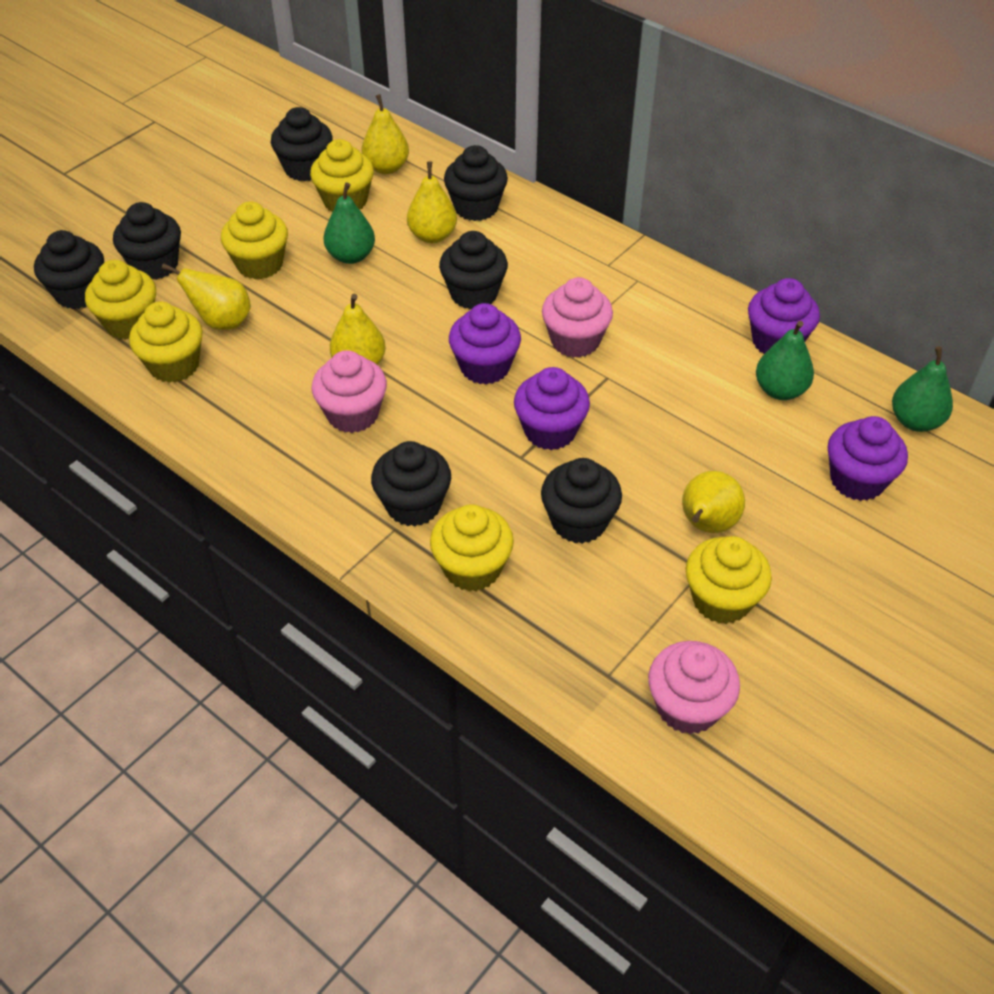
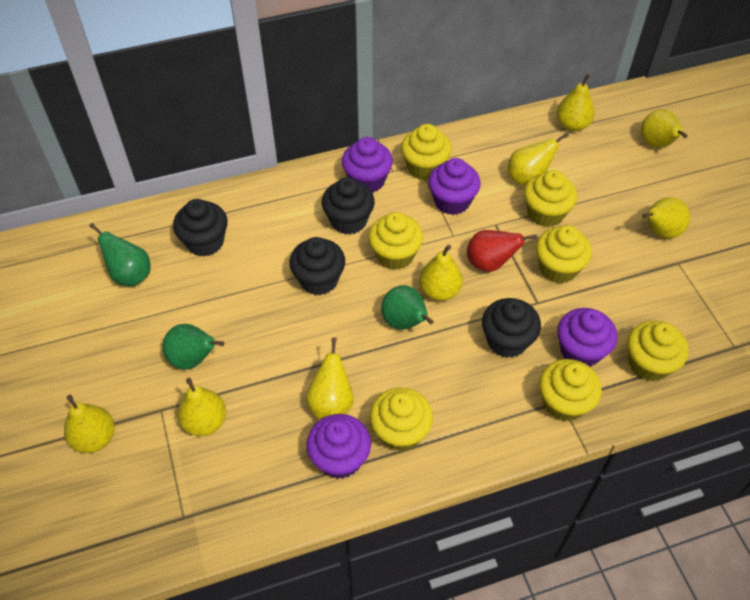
black cupcake: 7 -> 4
pink cupcake: 3 -> 0
red pear: 0 -> 1
yellow cupcake: 6 -> 7
yellow pear: 5 -> 8

